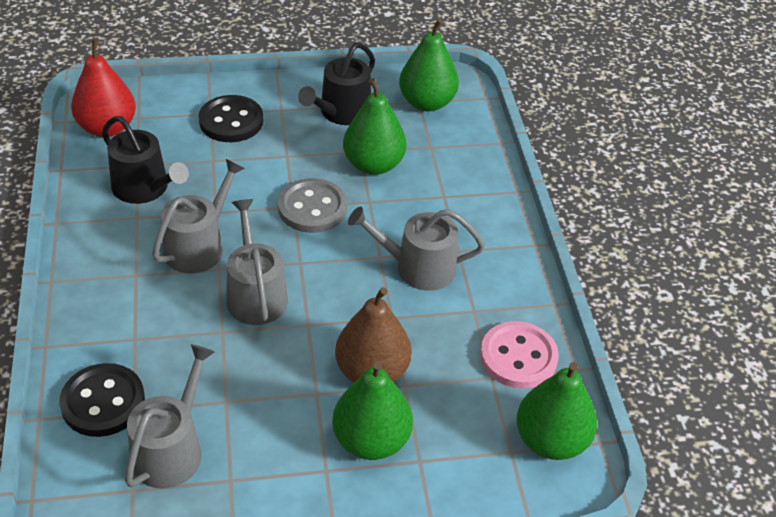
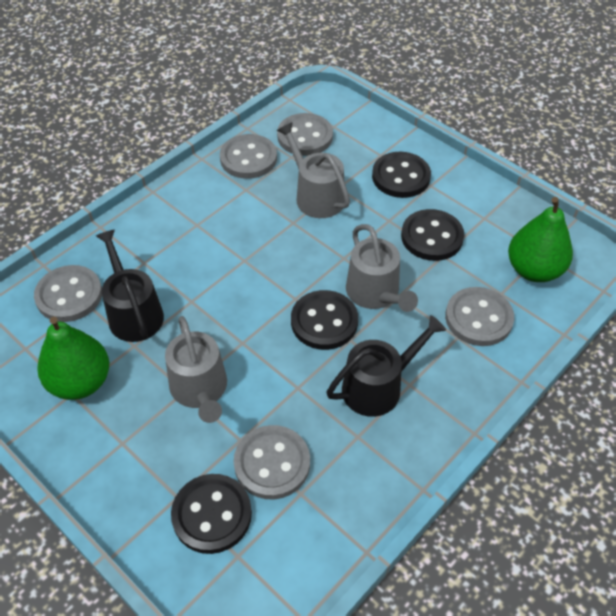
black button: 2 -> 4
brown pear: 1 -> 0
green pear: 4 -> 2
grey button: 1 -> 5
grey watering can: 4 -> 3
pink button: 1 -> 0
red pear: 1 -> 0

